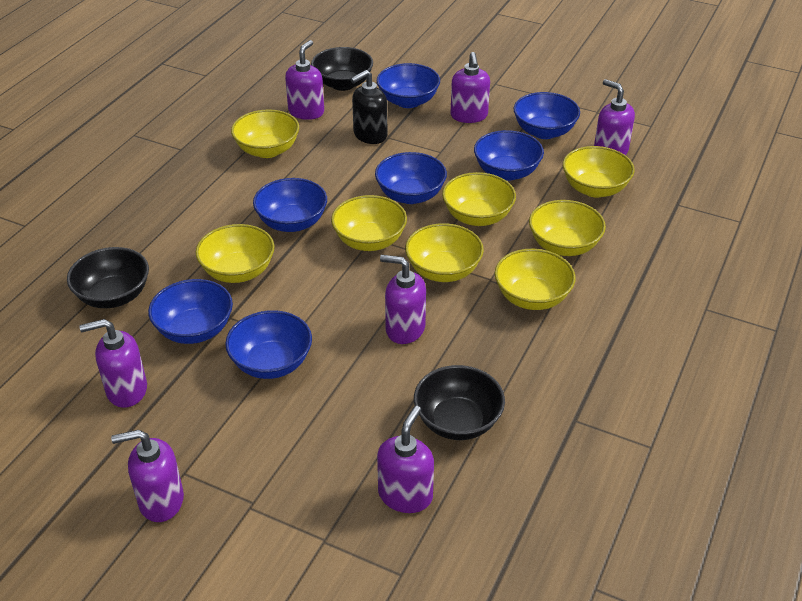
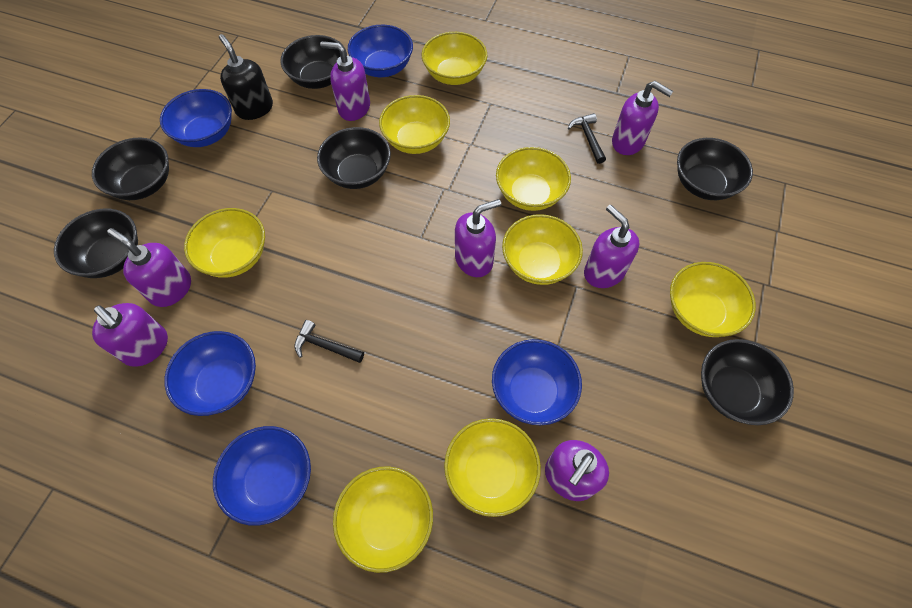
black bowl: 3 -> 6
black hammer: 0 -> 2
blue bowl: 7 -> 5

